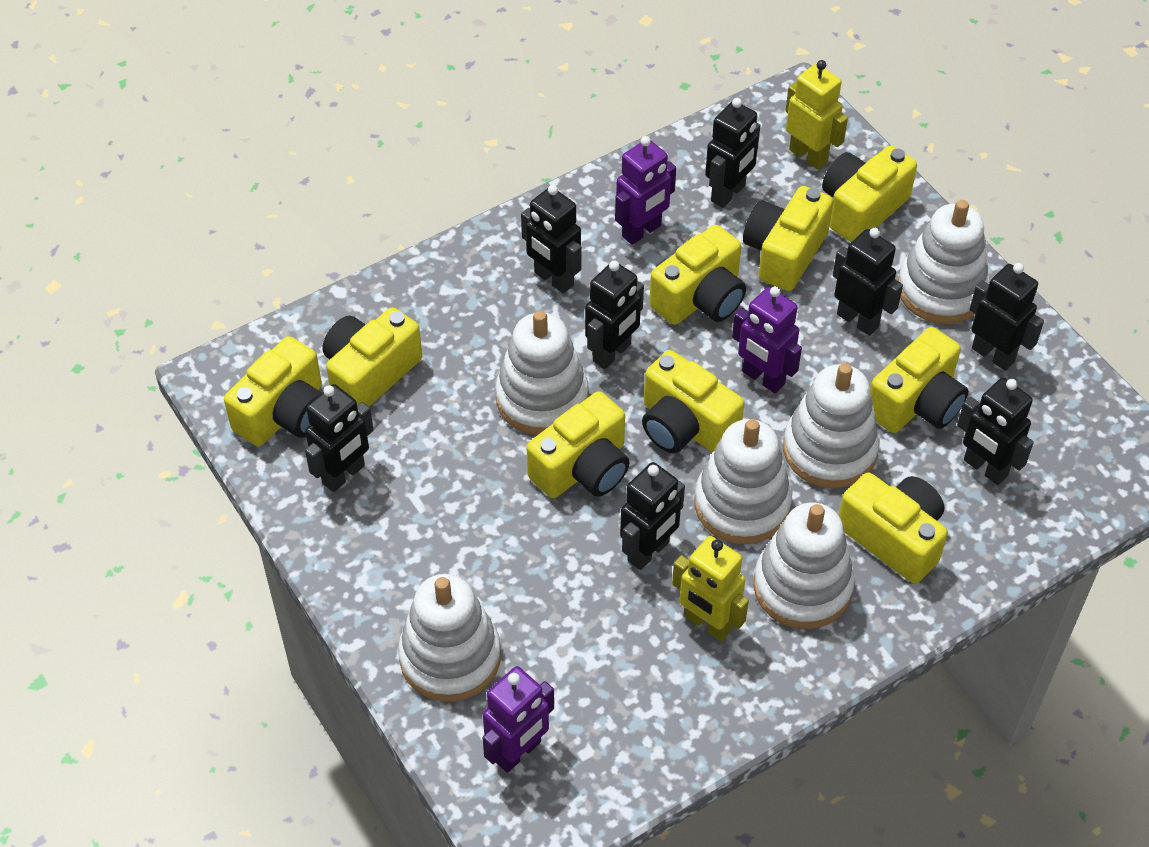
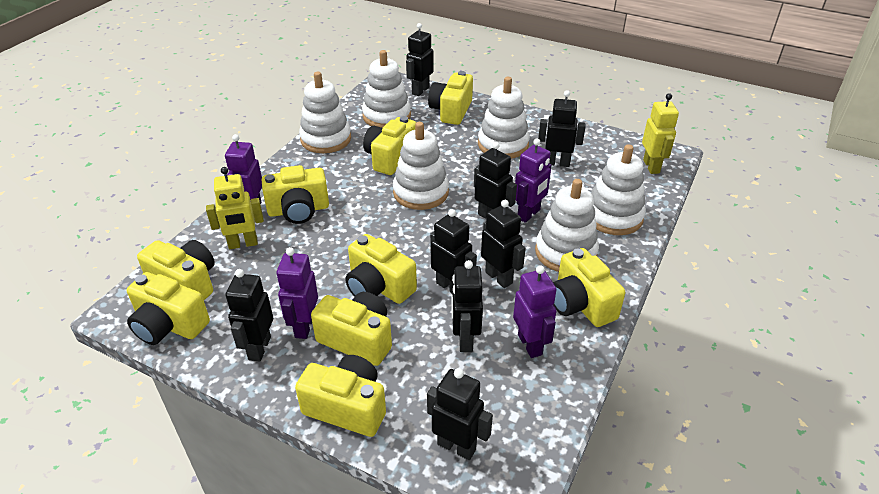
purple robot: 3 -> 4

